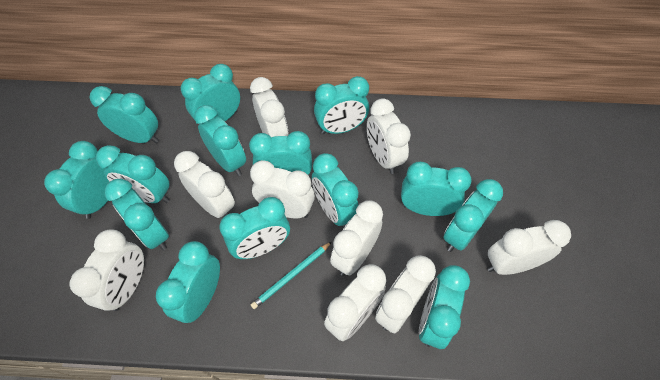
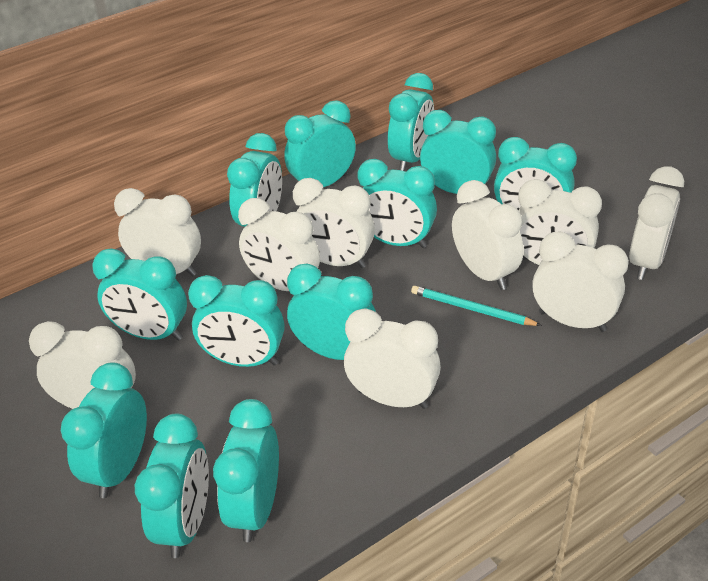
turquoise clock: 14 -> 12

